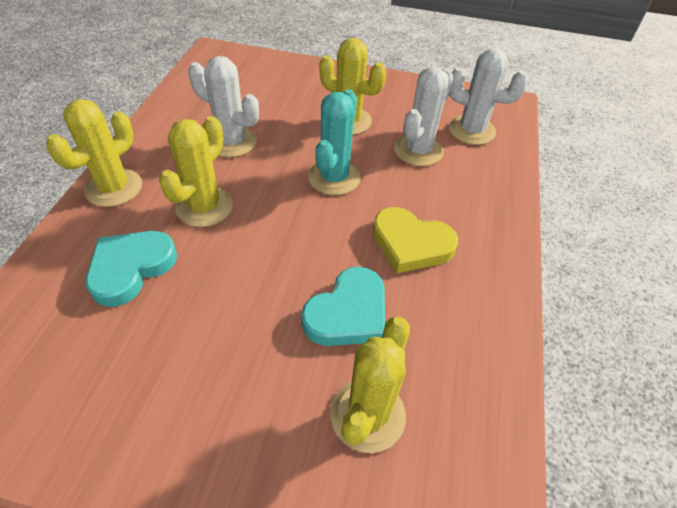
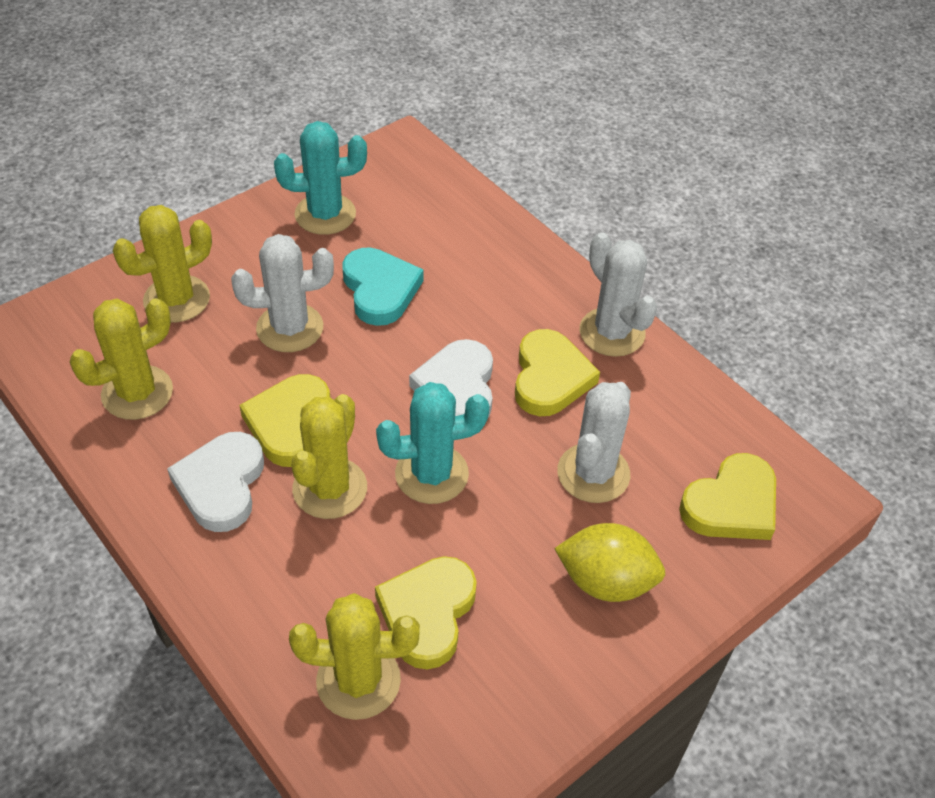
turquoise cactus: 1 -> 2
turquoise heart: 2 -> 1
white heart: 0 -> 2
yellow heart: 1 -> 4
yellow lemon: 0 -> 1

